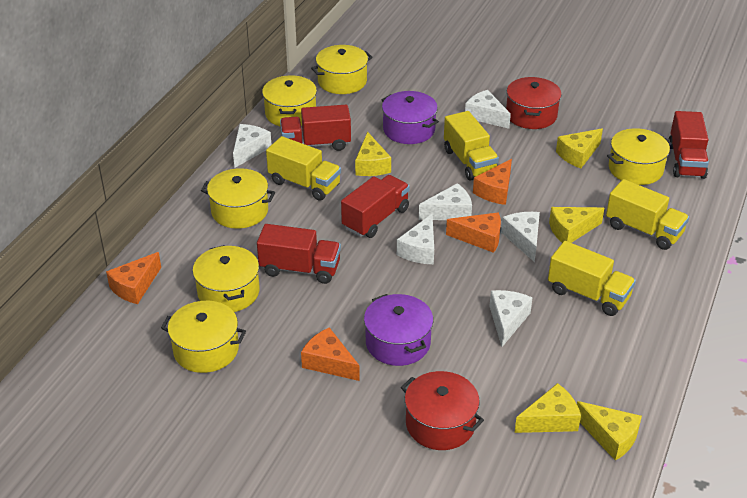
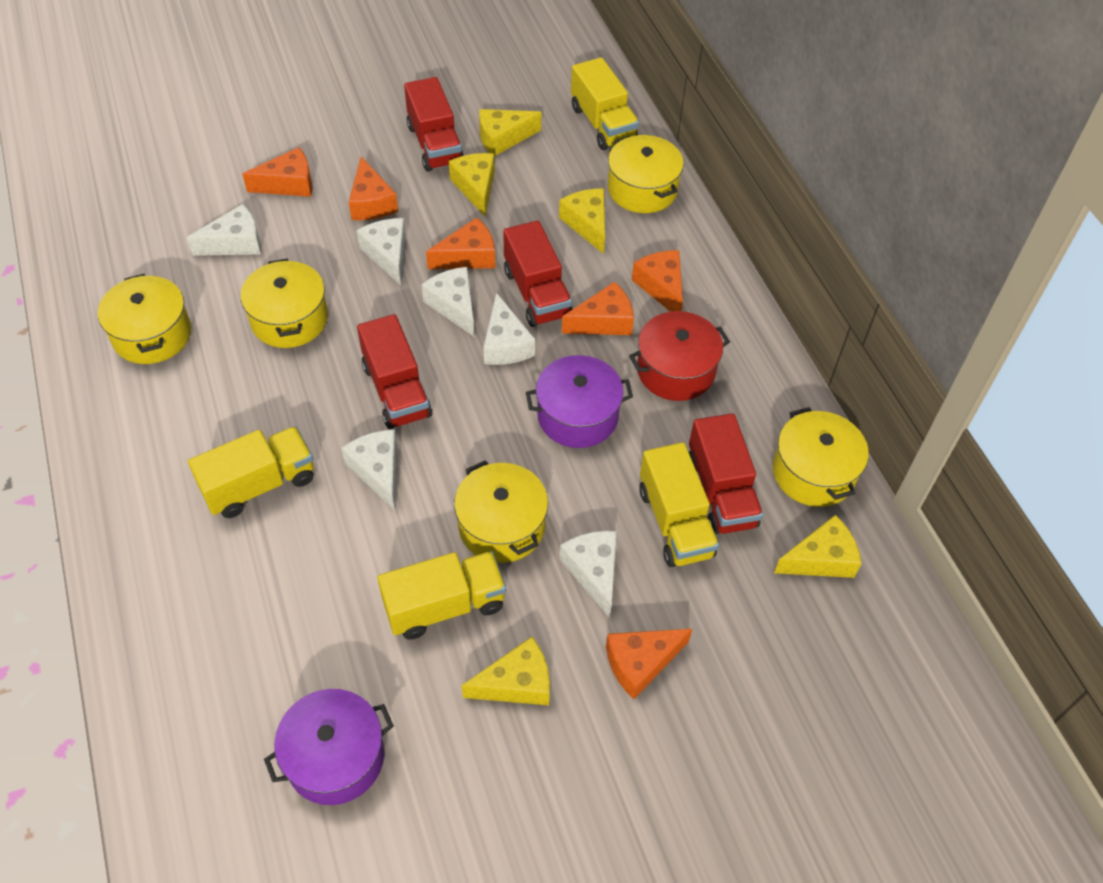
orange cheese: 4 -> 6
red pot: 2 -> 1
yellow pot: 6 -> 5

